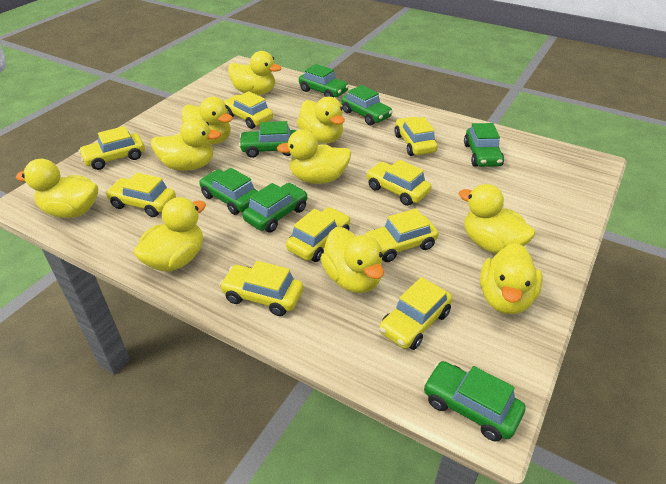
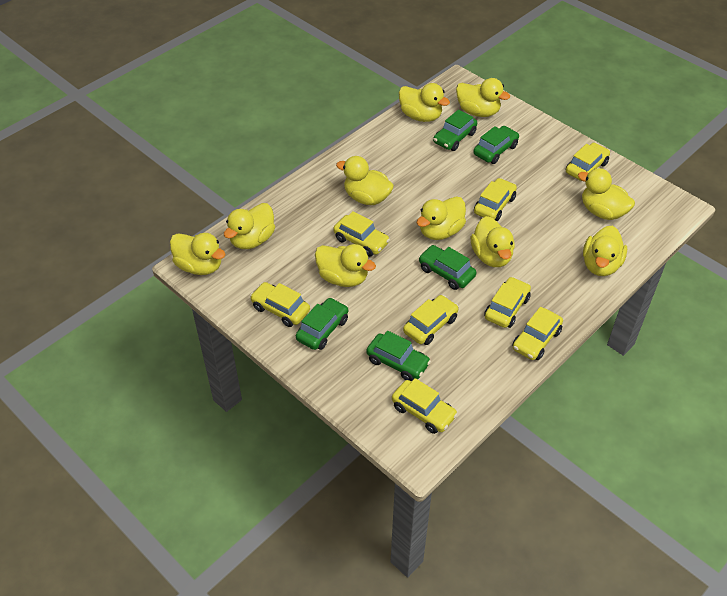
green car: 7 -> 5
yellow car: 9 -> 8

